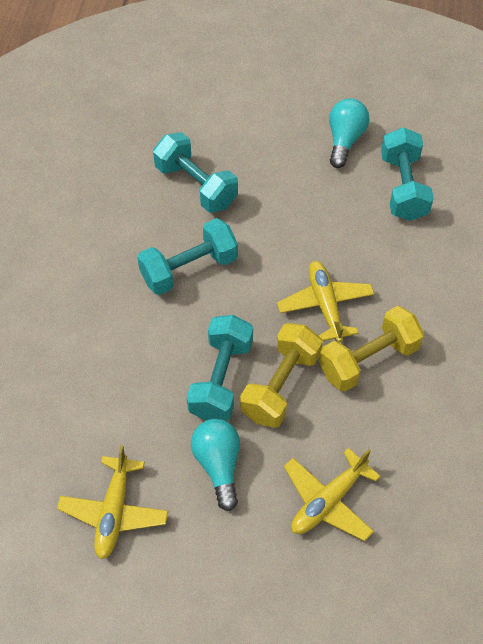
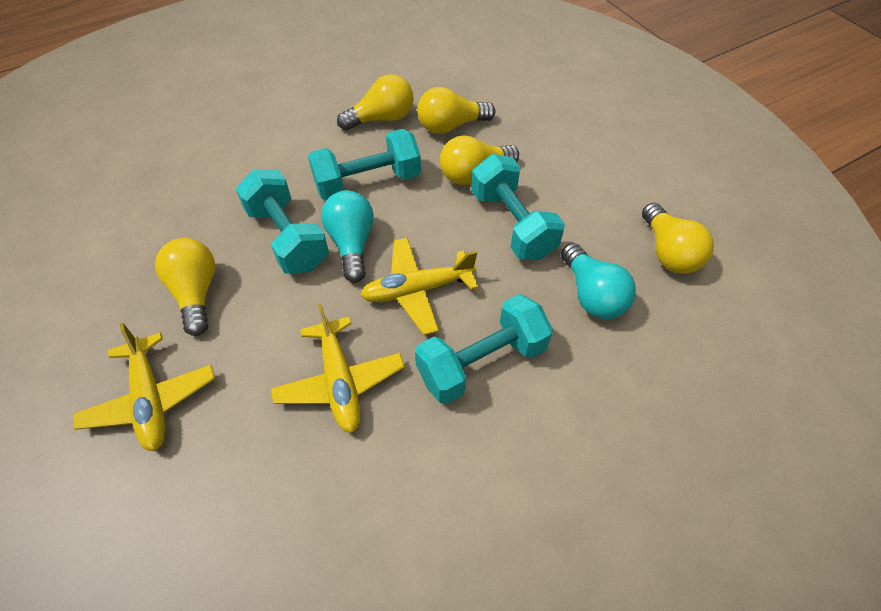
yellow dumbbell: 2 -> 0
yellow light bulb: 0 -> 5

